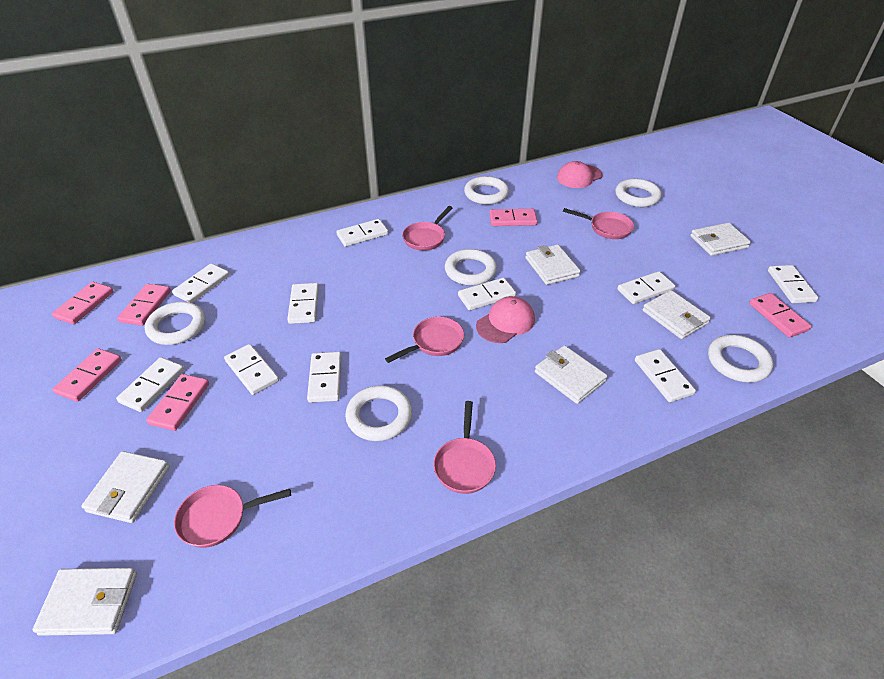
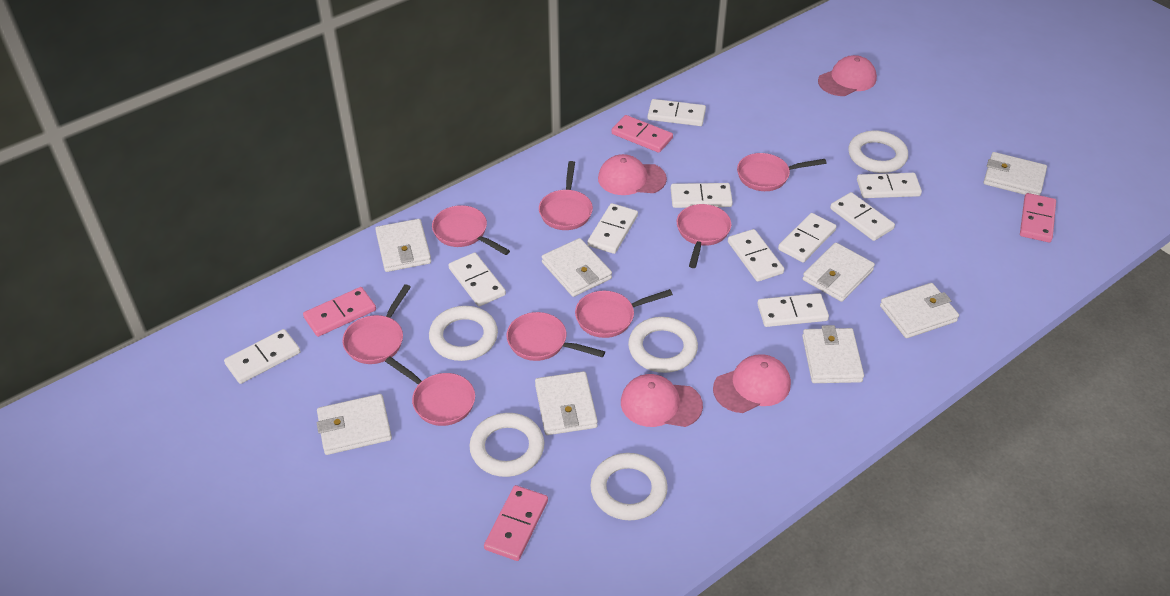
pink cap: 2 -> 4
pink domino: 6 -> 4
pink pan: 5 -> 8
white ring: 6 -> 5
white wallet: 6 -> 8

